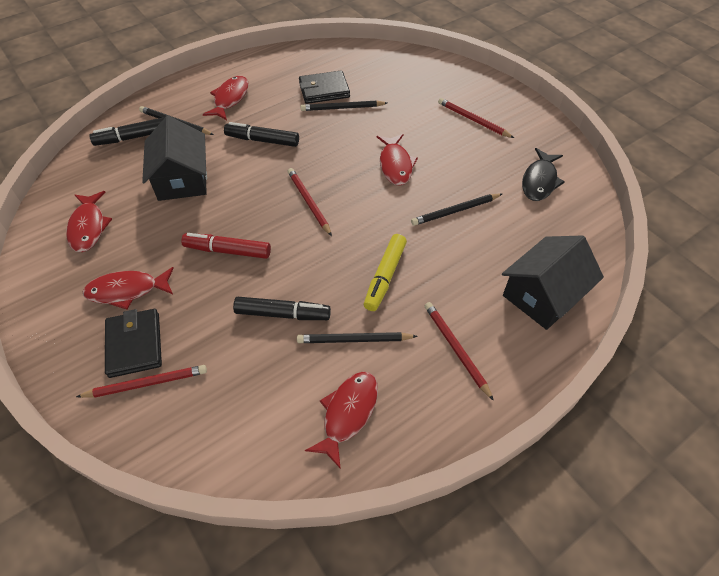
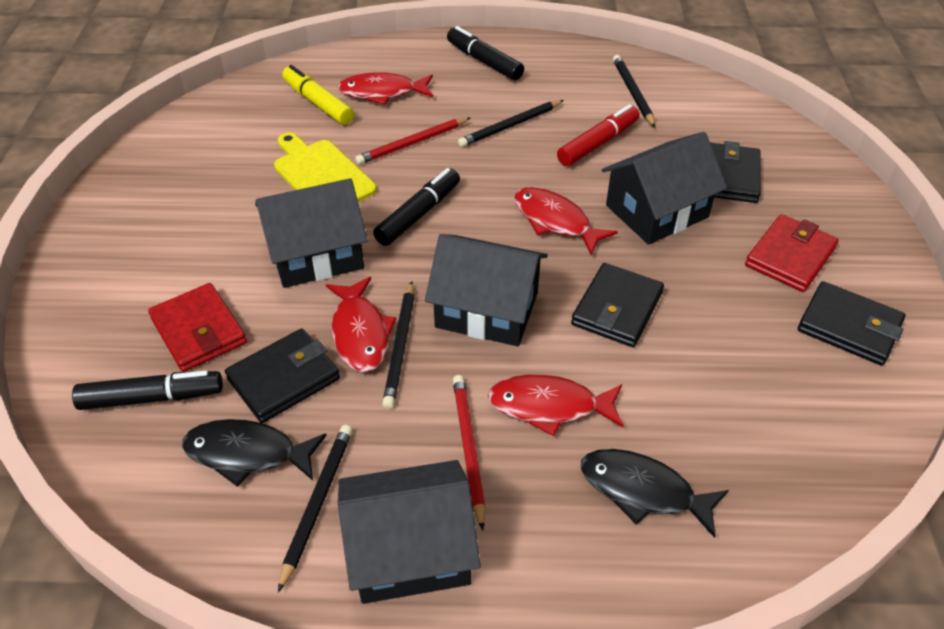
black fish: 1 -> 2
black house: 2 -> 4
black wallet: 2 -> 4
red fish: 5 -> 4
red pencil: 4 -> 2
red wallet: 0 -> 2
yellow cutting board: 0 -> 1

